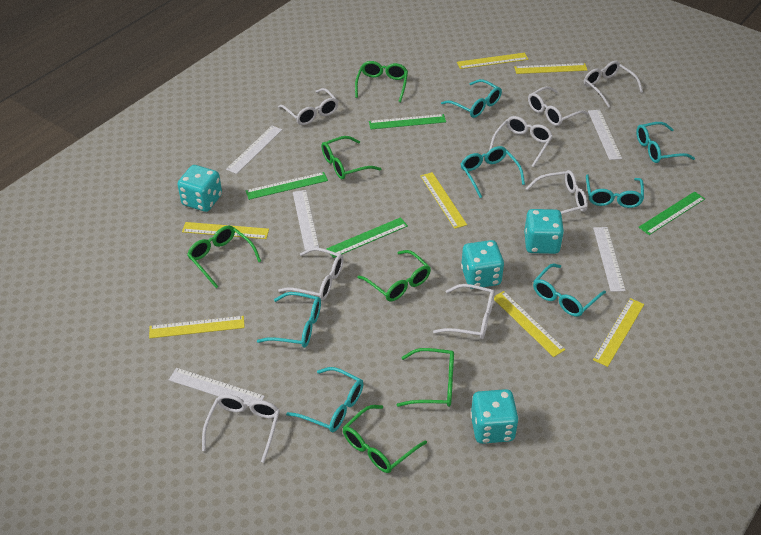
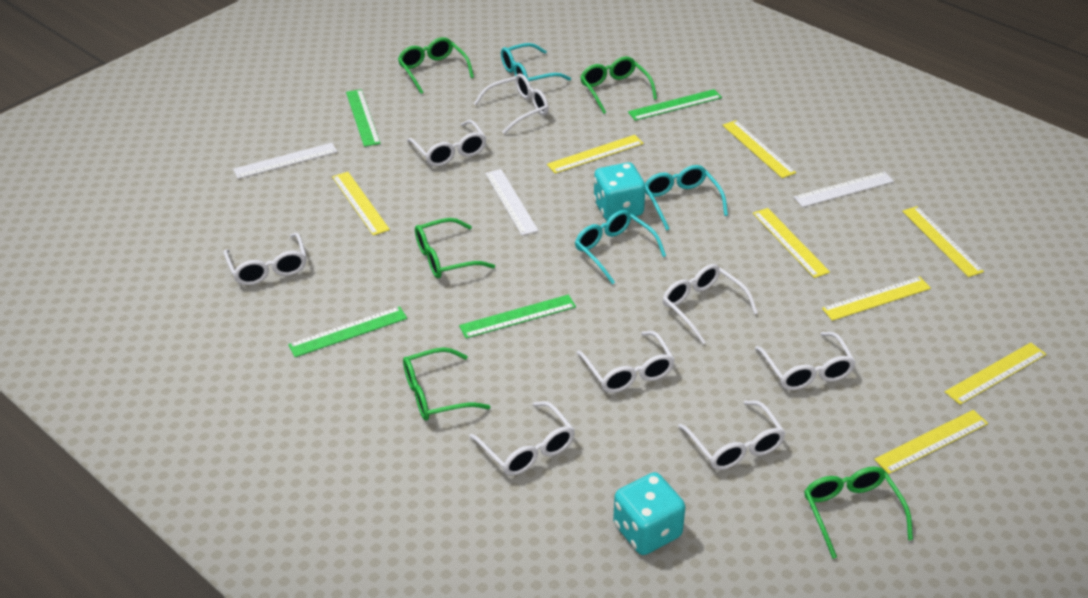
green glasses: 6 -> 5
turquoise dice: 4 -> 2
turquoise glasses: 7 -> 3
white ruler: 5 -> 3
yellow ruler: 7 -> 8

